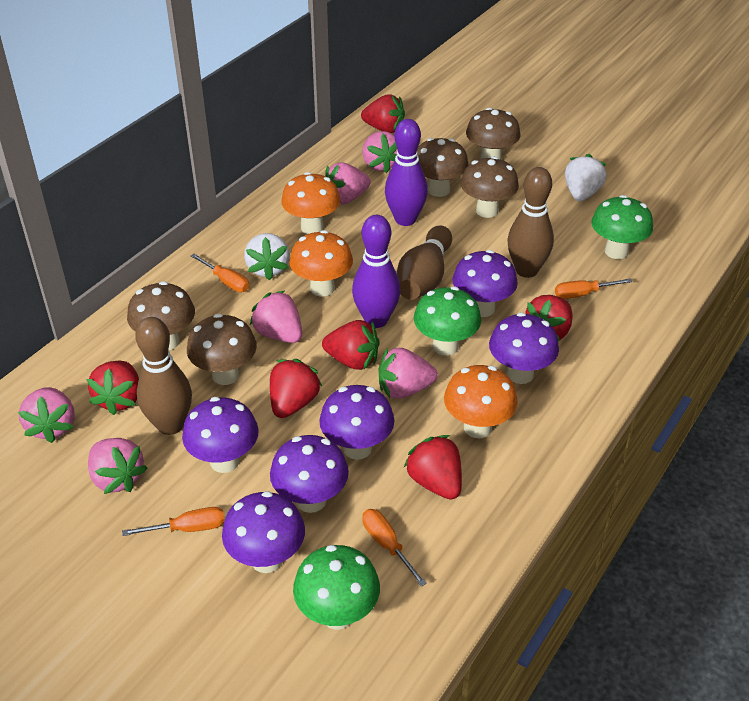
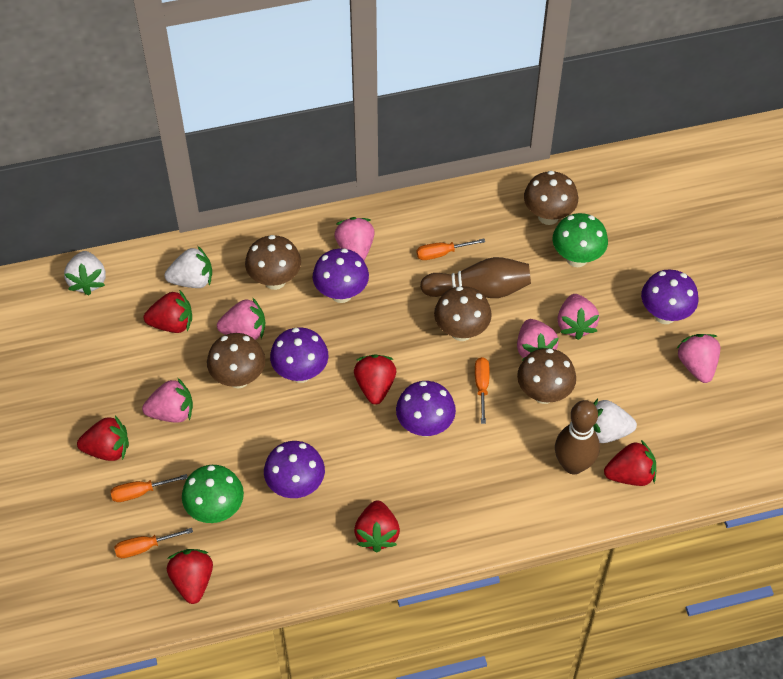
brown bowling pin: 3 -> 2
green mushroom: 3 -> 2
orange mushroom: 3 -> 0
purple bowling pin: 2 -> 0
purple mushroom: 6 -> 5
white strawberry: 2 -> 3

